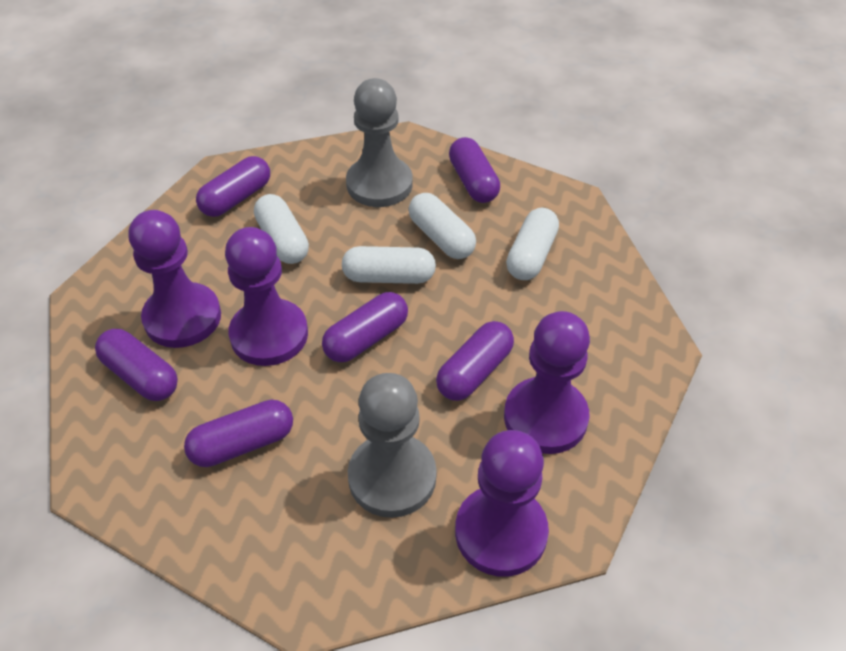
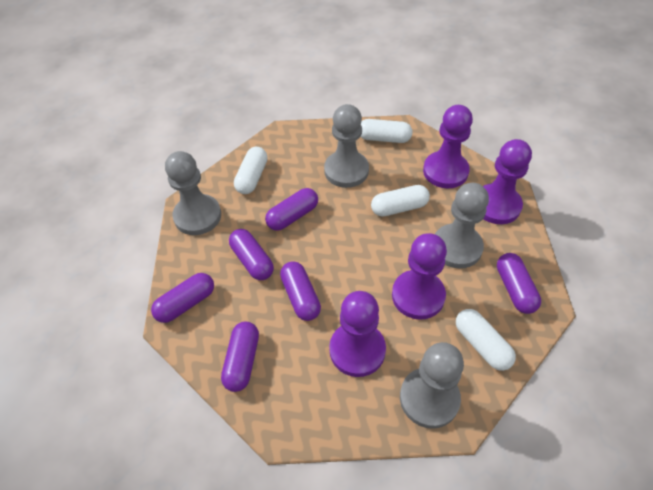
grey pawn: 2 -> 4

